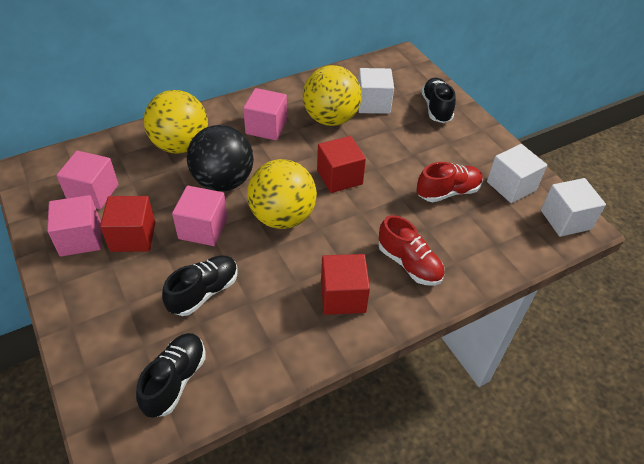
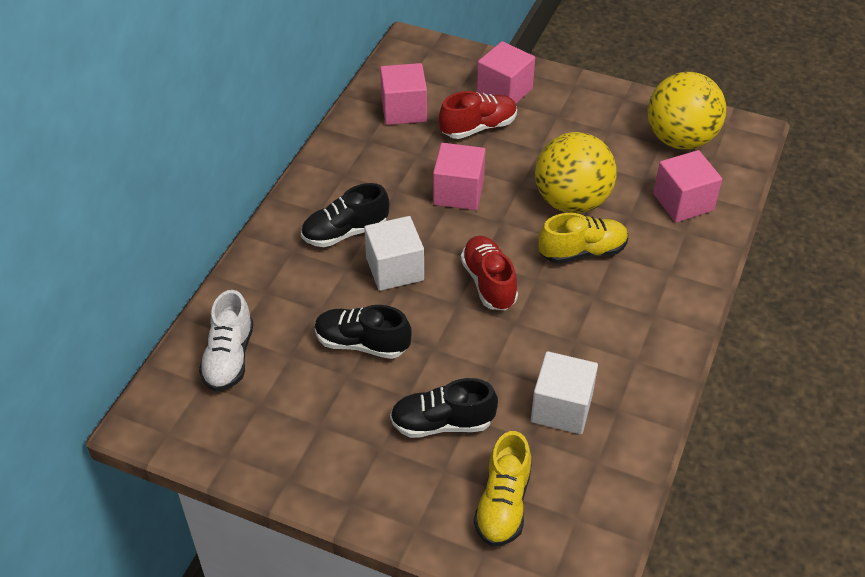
black ball: 1 -> 0
red cube: 3 -> 0
white cube: 3 -> 2
white shoe: 0 -> 1
yellow ball: 3 -> 2
yellow shoe: 0 -> 2

